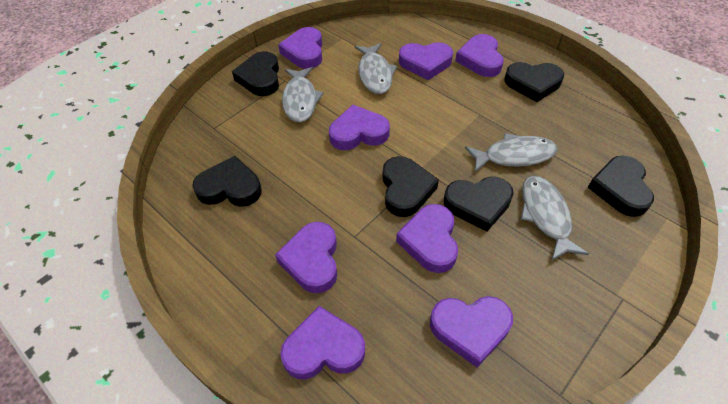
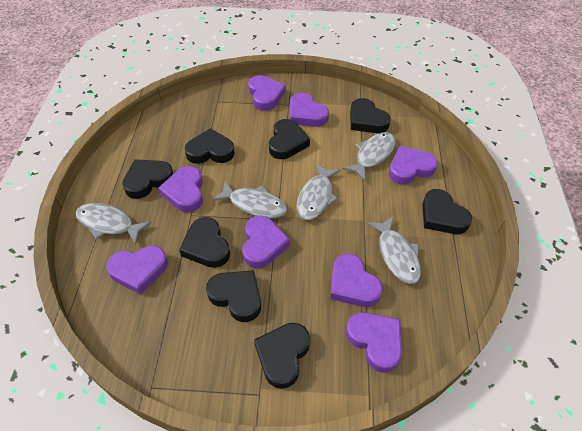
black heart: 6 -> 8
grey fish: 4 -> 5

